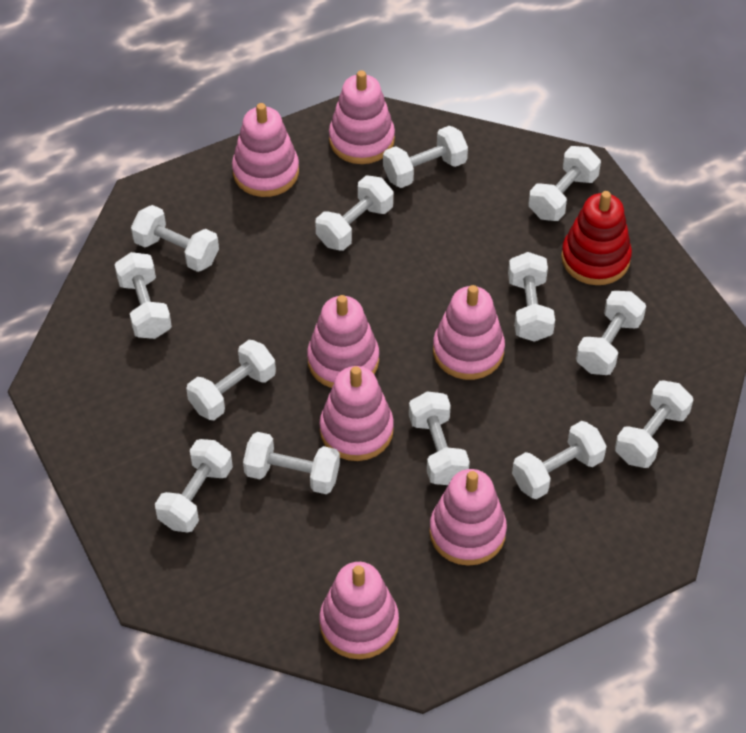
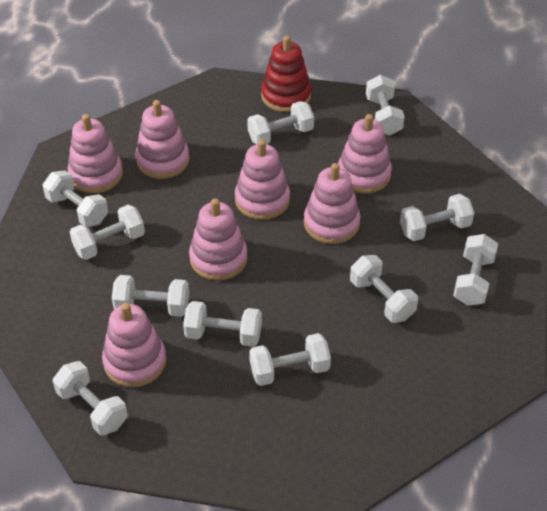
white dumbbell: 13 -> 11

